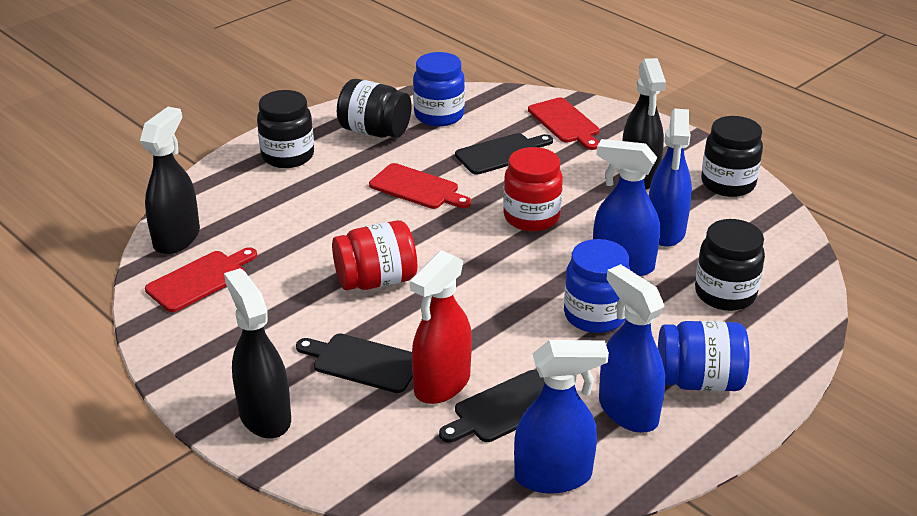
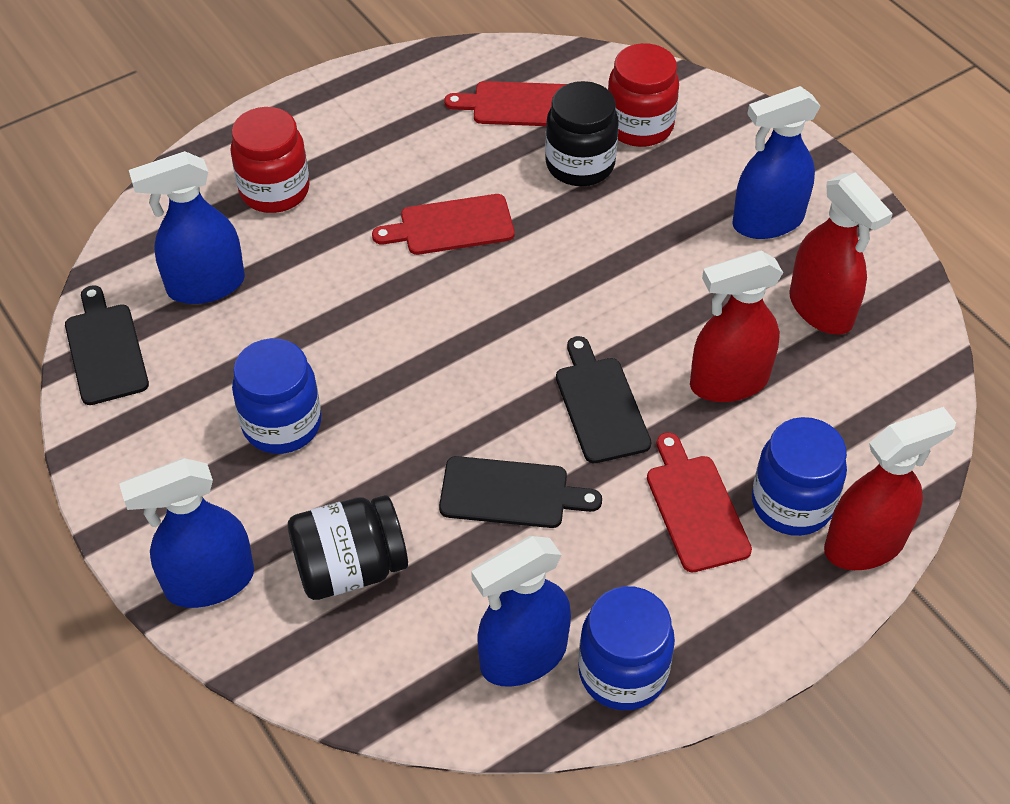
black jar: 4 -> 2
black spray bottle: 3 -> 0
red spray bottle: 1 -> 3

